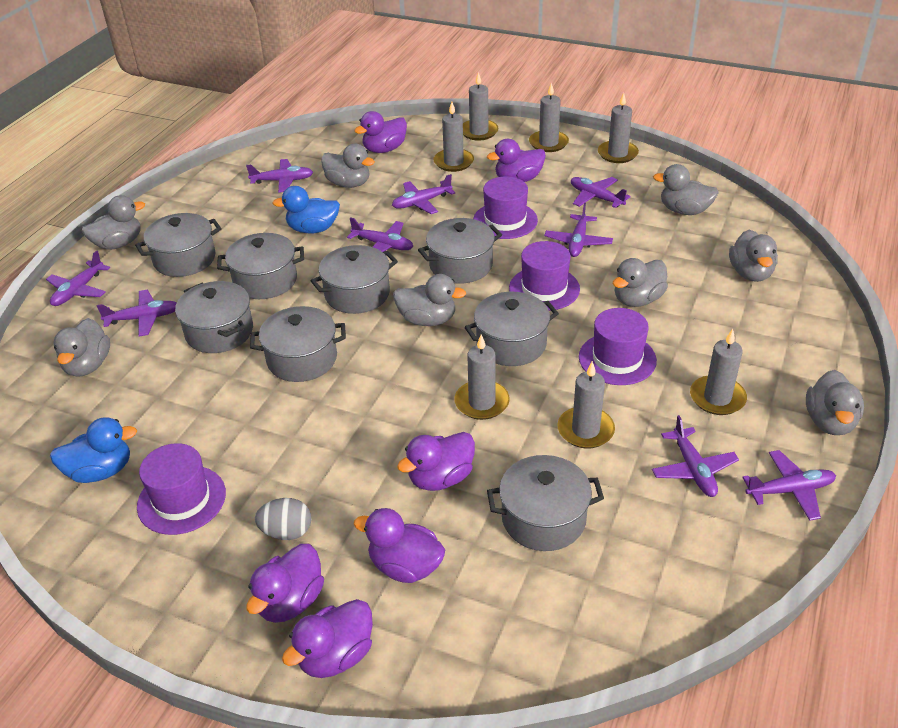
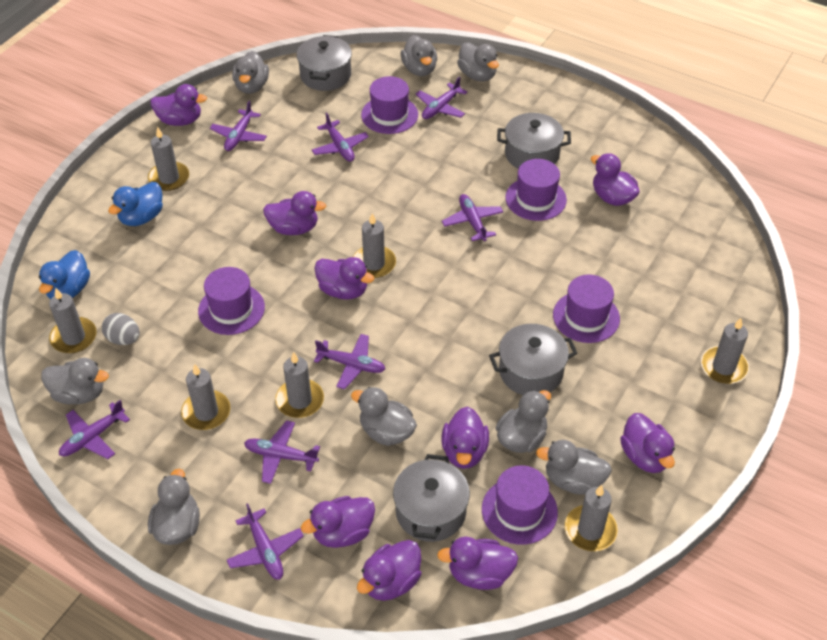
grey pot: 8 -> 4
purple duck: 6 -> 9
purple hat: 4 -> 5
purple plane: 9 -> 8

